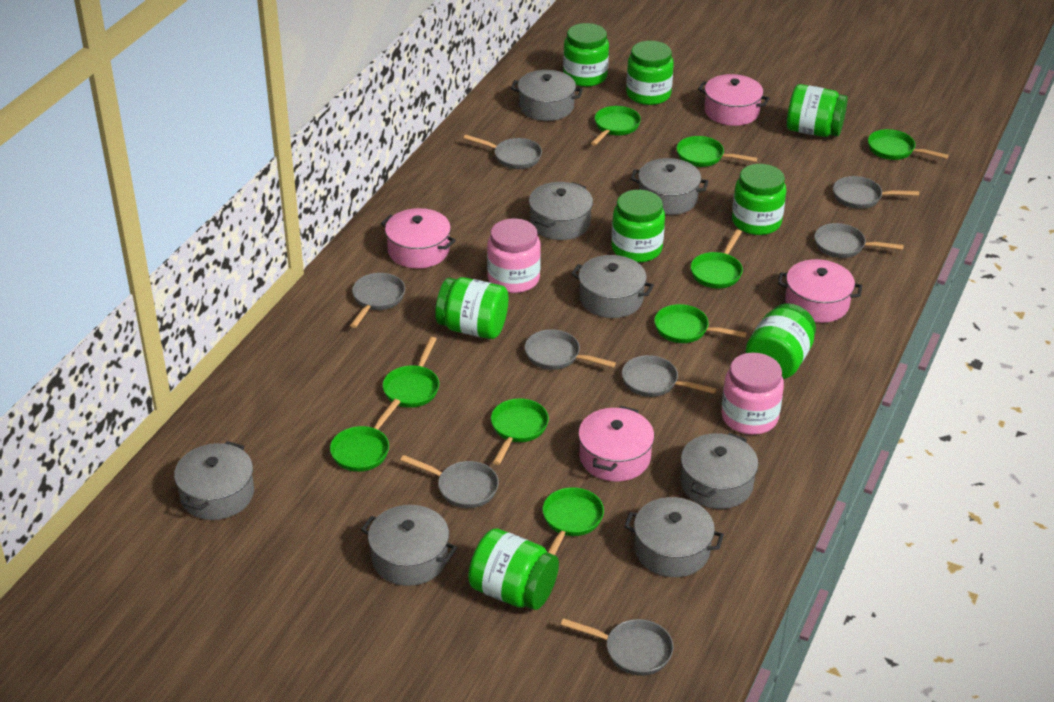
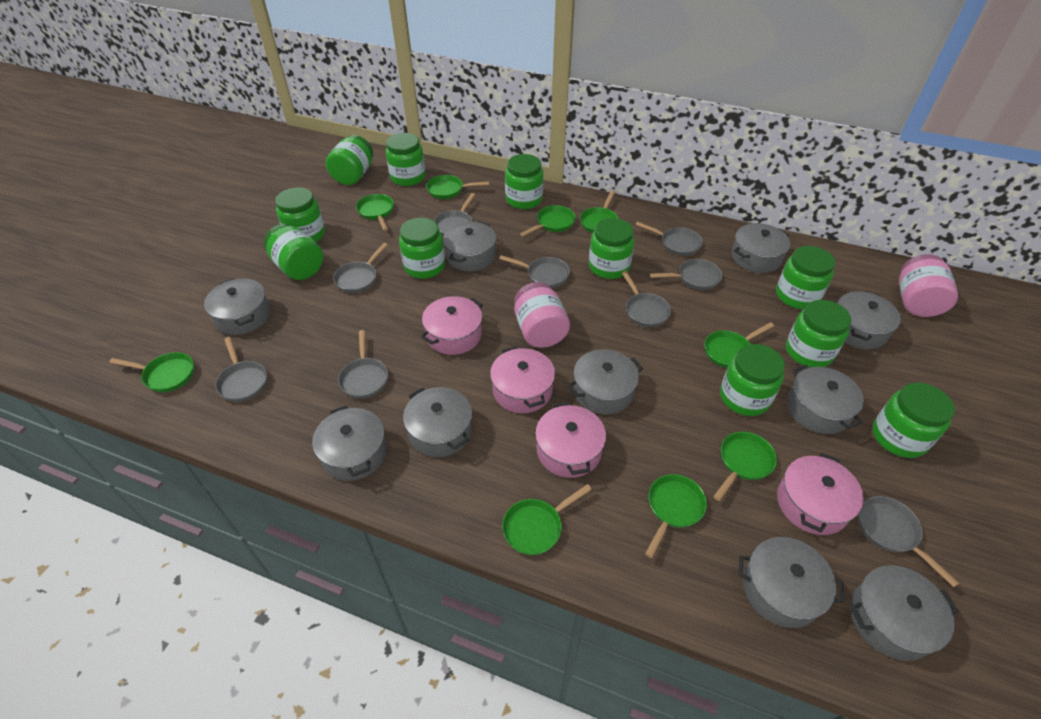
green jar: 8 -> 11
grey pan: 8 -> 9
grey pot: 8 -> 10

